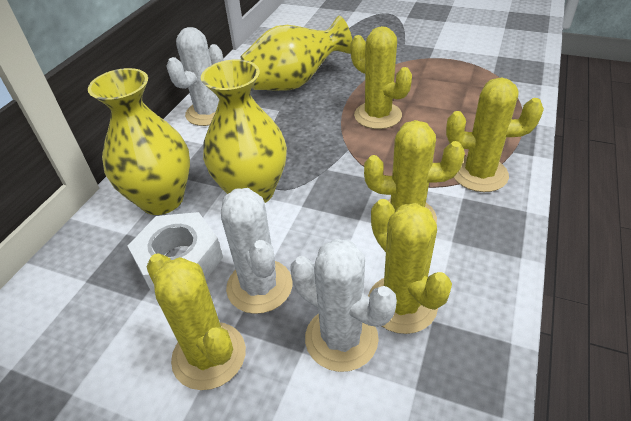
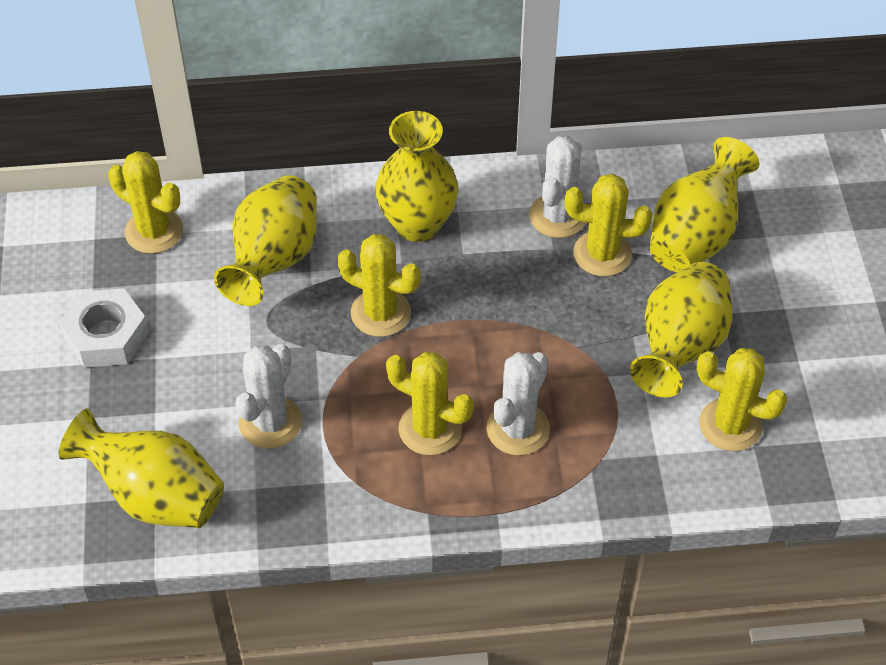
yellow vase: 3 -> 5

